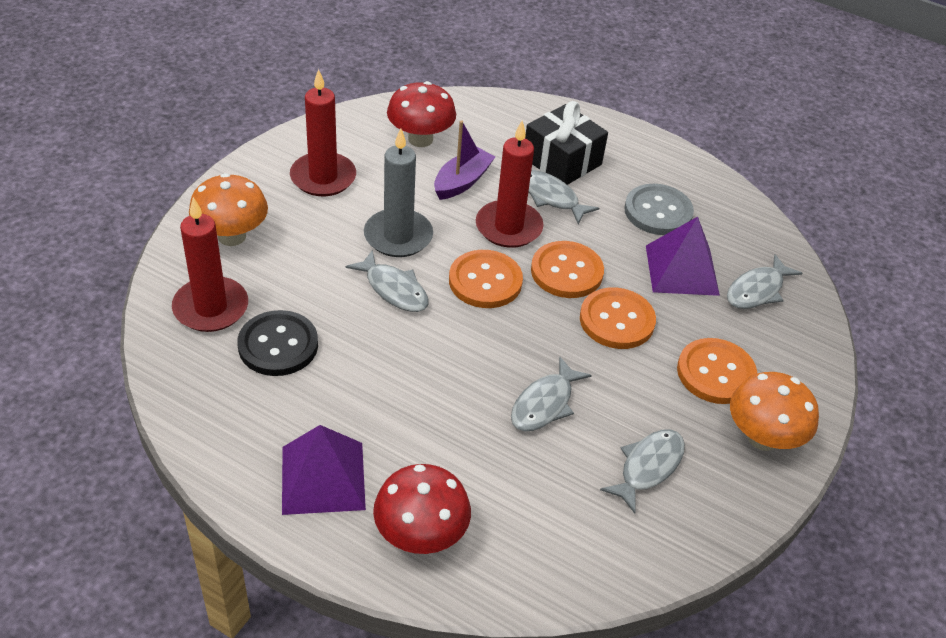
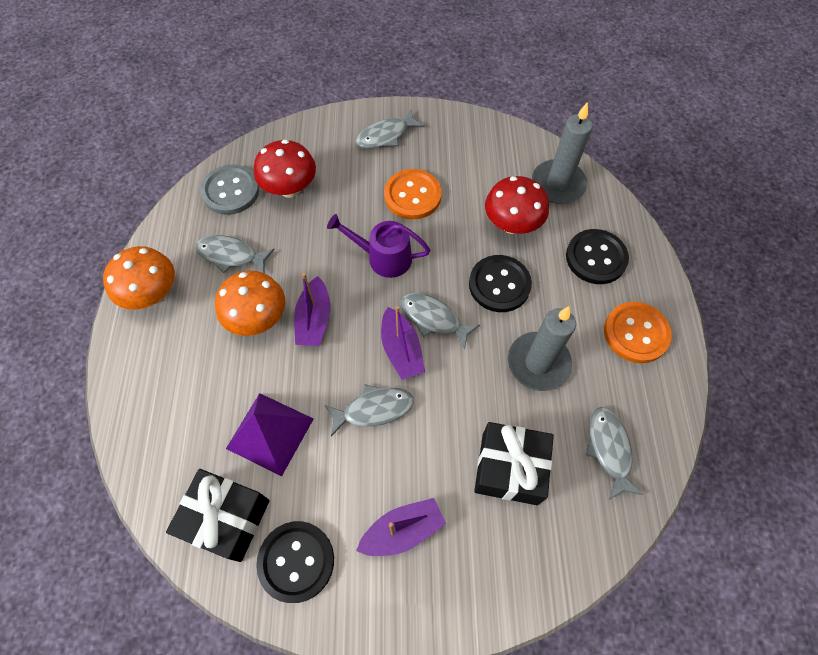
black button: 1 -> 3
black gift: 1 -> 2
grey candle: 1 -> 2
orange button: 4 -> 2
purple boat: 1 -> 3
purple pyramid: 2 -> 1
purple watering can: 0 -> 1
red candle: 3 -> 0

